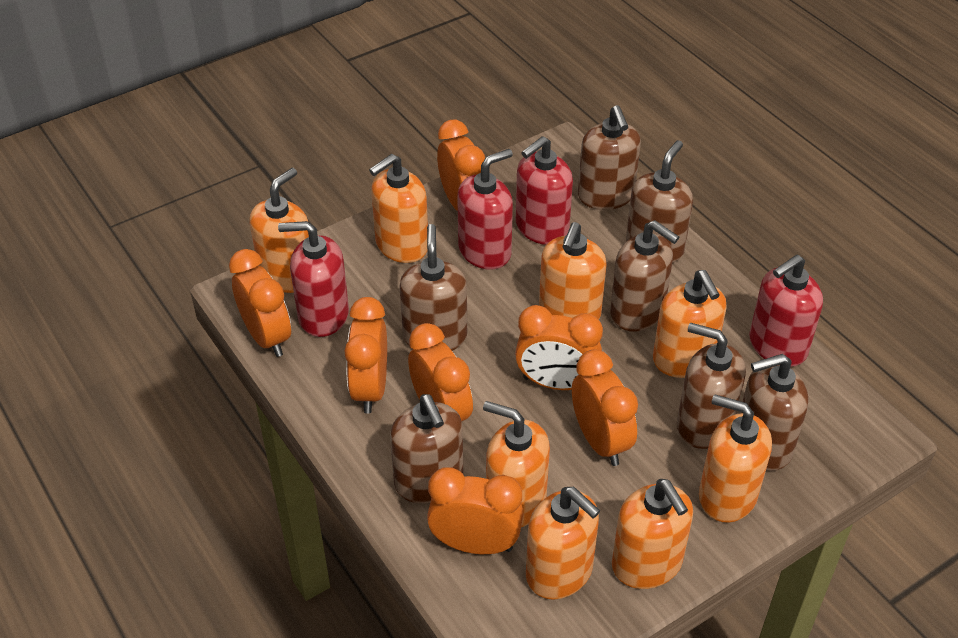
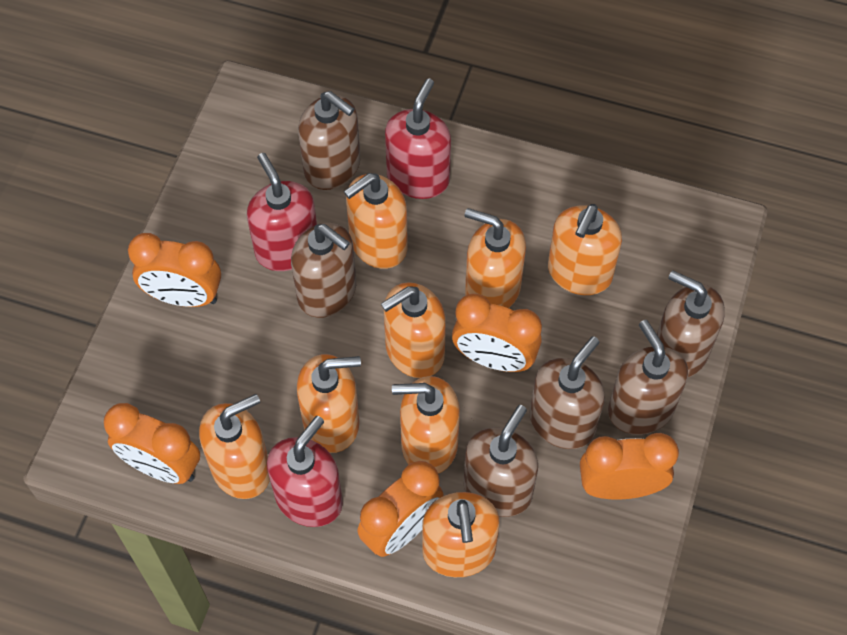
brown soap dispenser: 7 -> 6
orange clock: 7 -> 5
red soap dispenser: 4 -> 3

